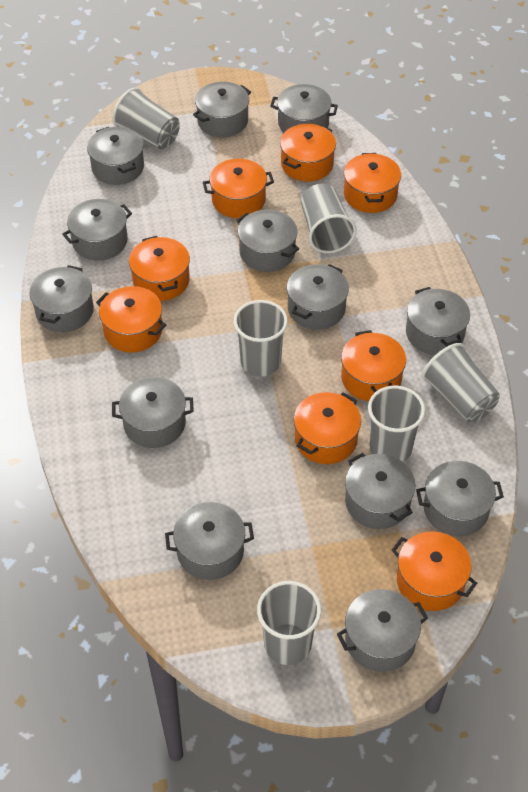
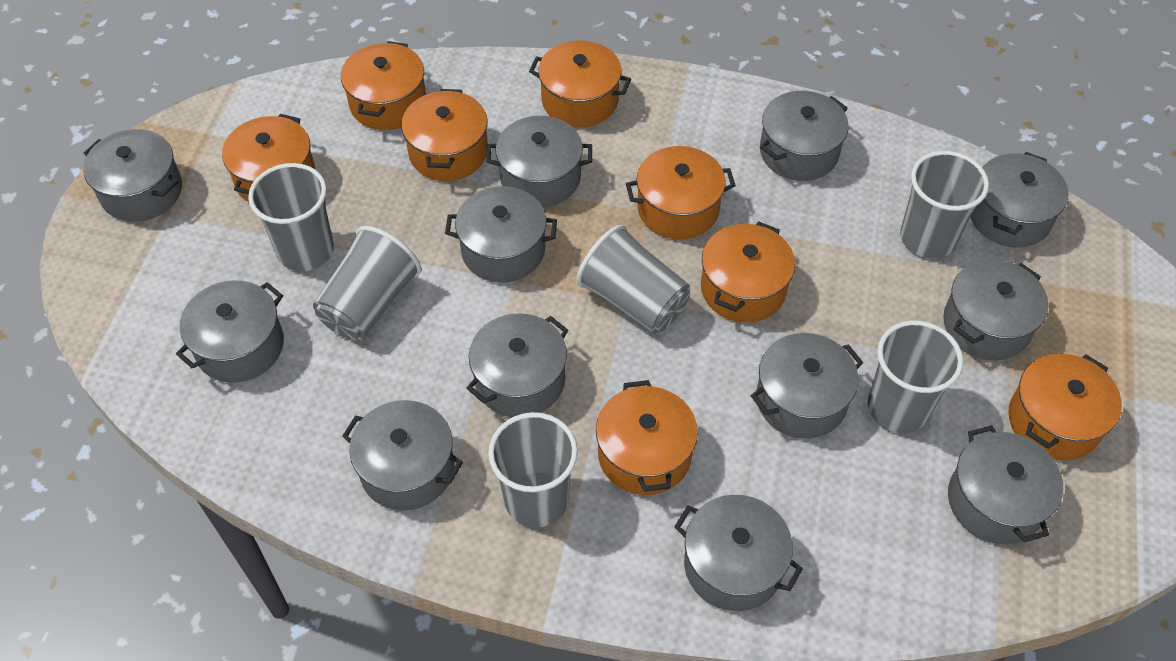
grey pot: 13 -> 12

